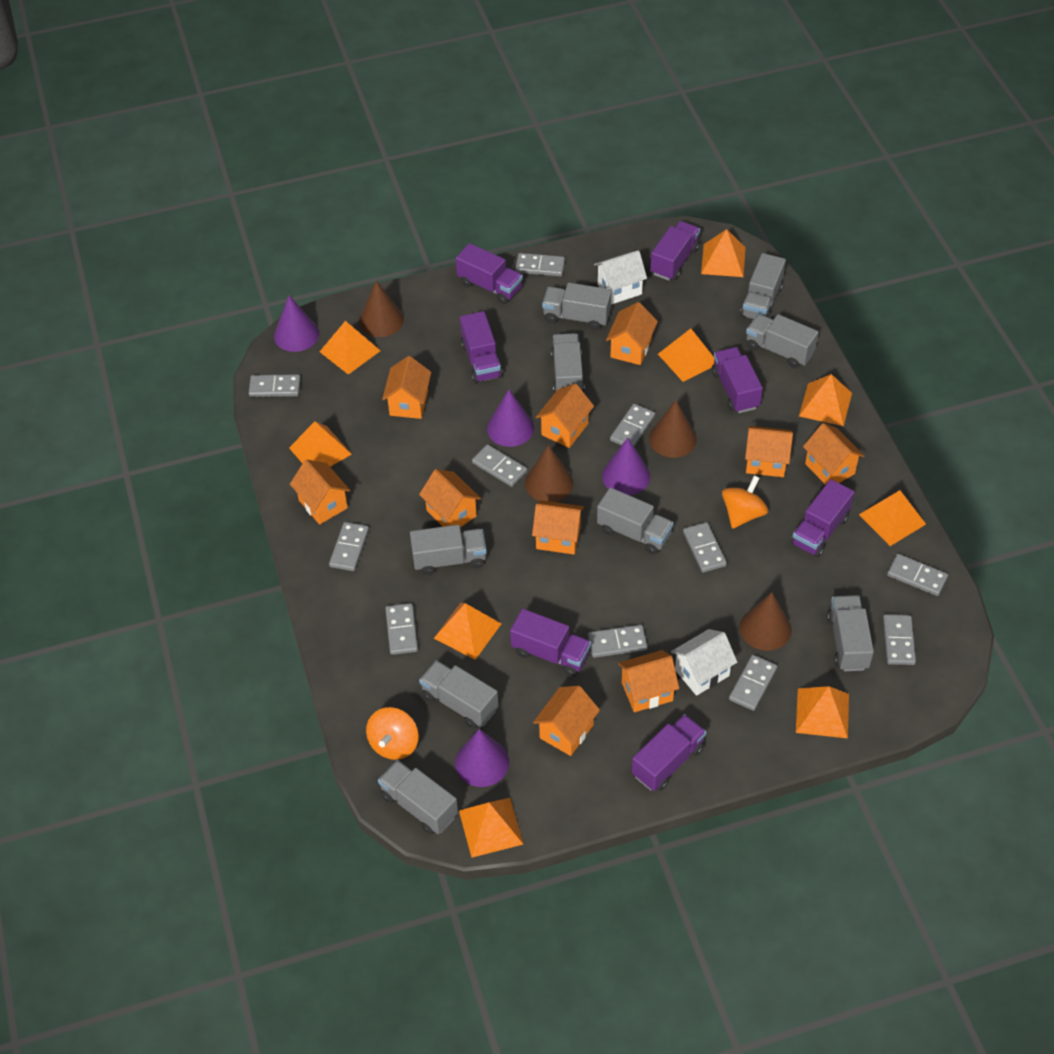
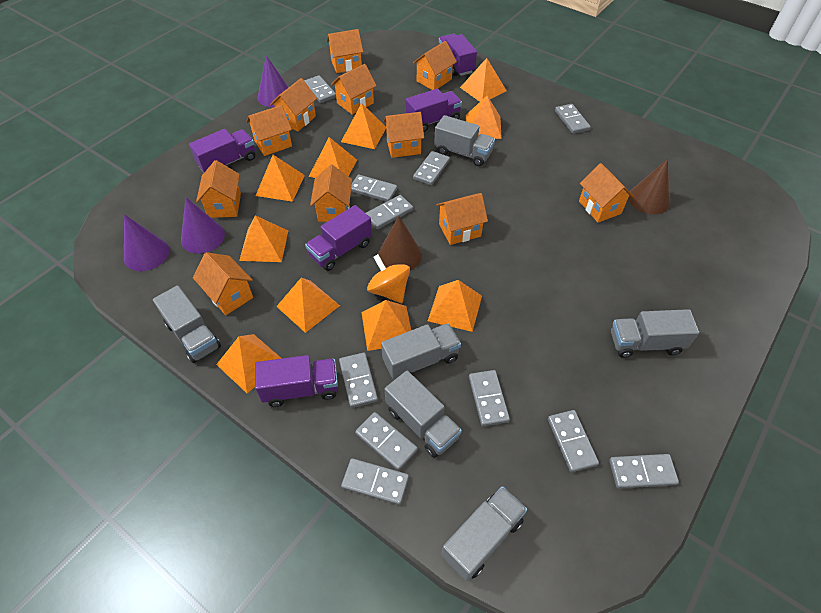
brown cone: 4 -> 2
grey truck: 9 -> 6
orange house: 10 -> 11
orange pyramid: 9 -> 10
orange spinning top: 2 -> 1
purple cone: 4 -> 3
purple truck: 7 -> 5
white house: 2 -> 0

